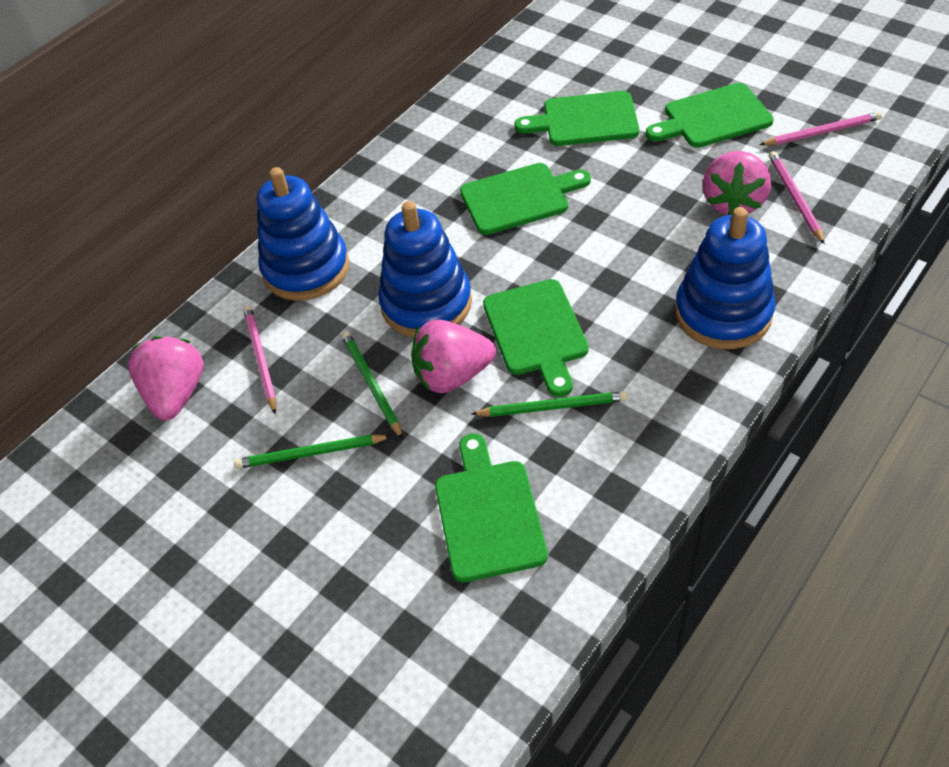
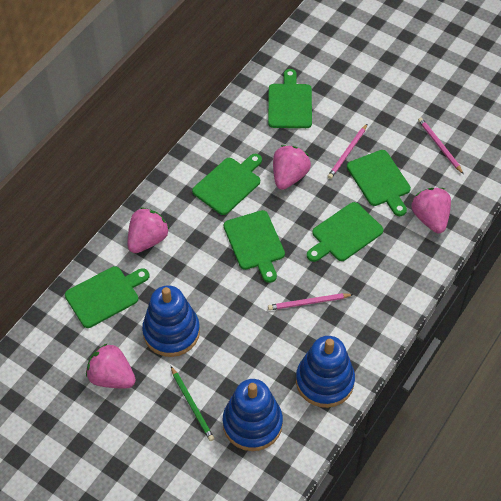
green cutting board: 5 -> 6
green pencil: 3 -> 1
pink strawberry: 3 -> 4

